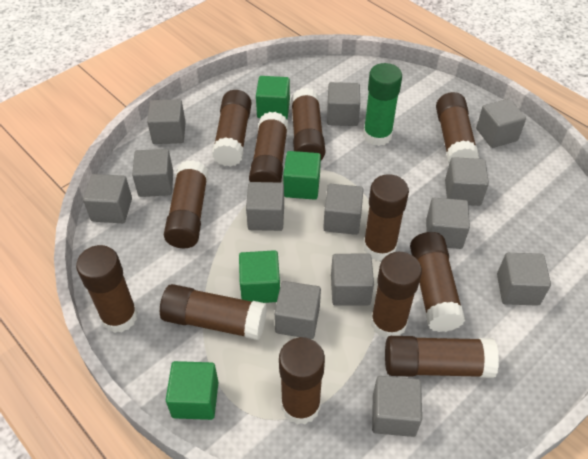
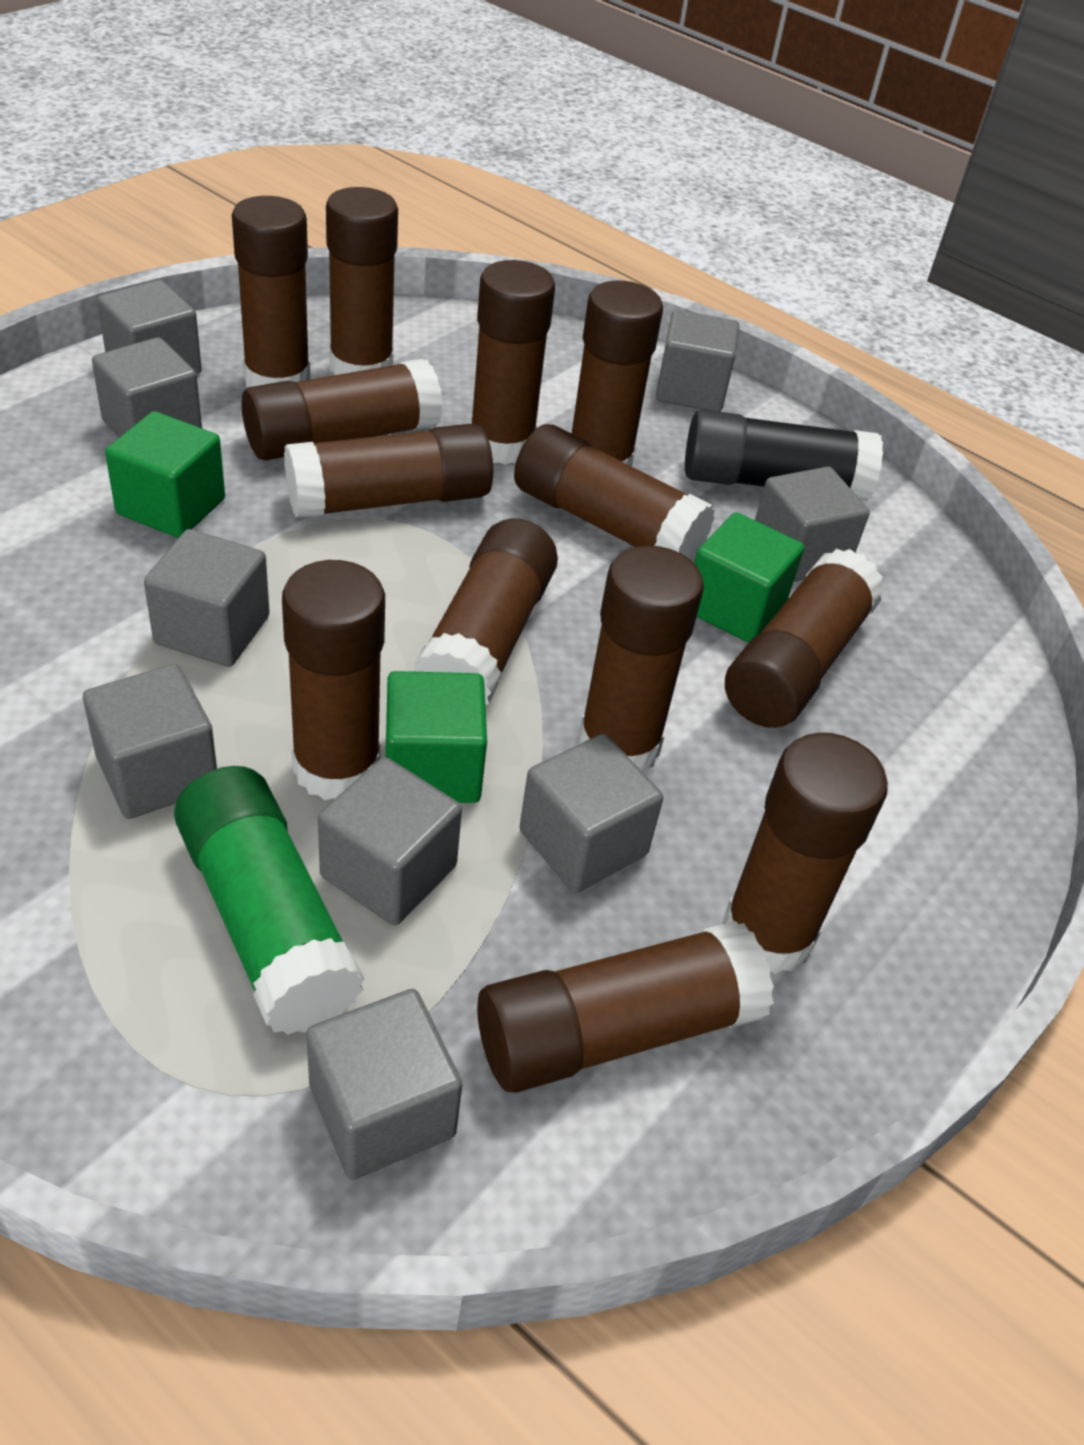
black glue stick: 0 -> 1
brown glue stick: 12 -> 13
green cube: 4 -> 3
grey cube: 13 -> 9

